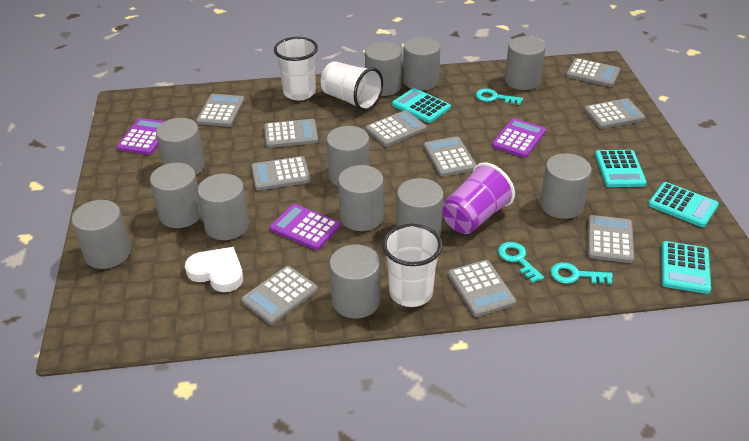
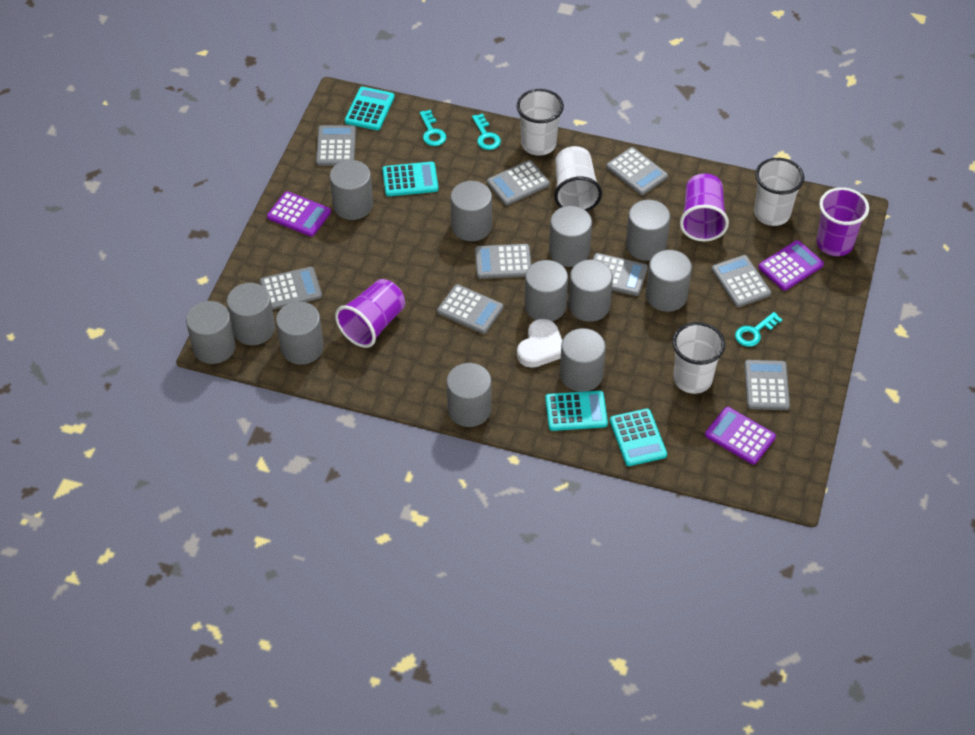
grey calculator: 10 -> 9
purple cup: 1 -> 3
white cup: 3 -> 4

